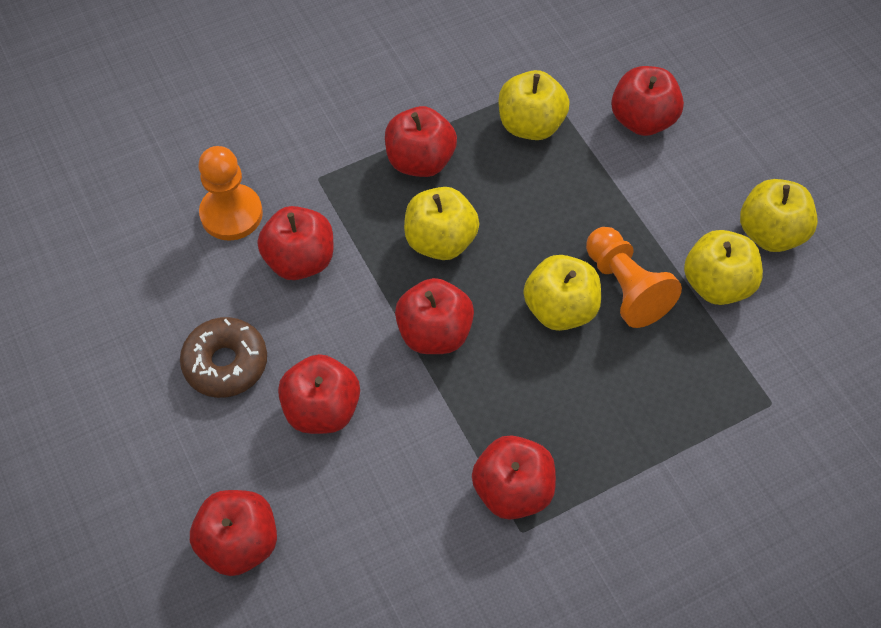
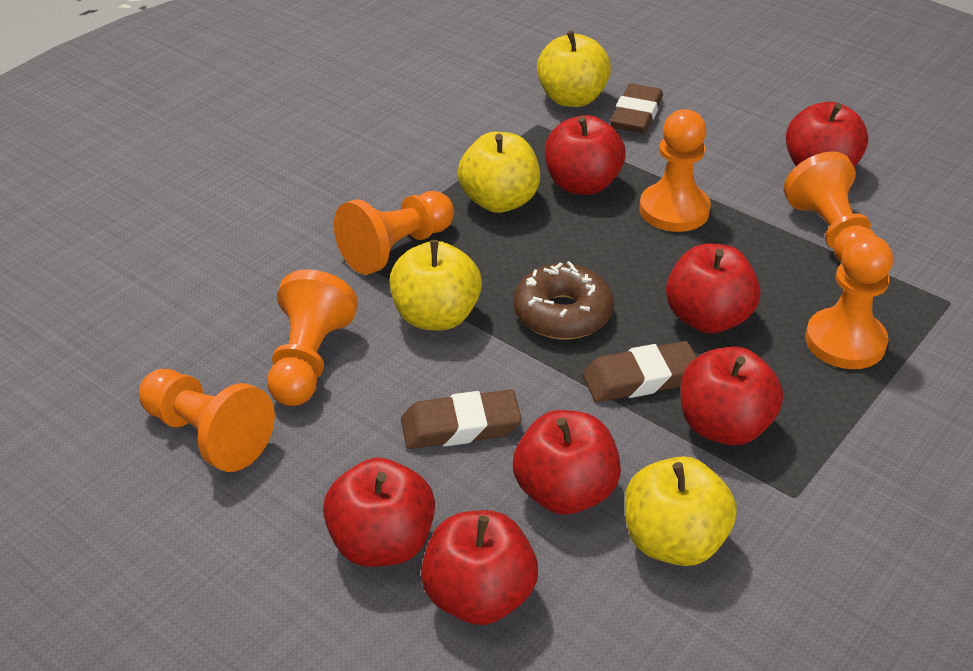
brown eraser: 0 -> 3
orange pawn: 2 -> 6
yellow apple: 5 -> 4

